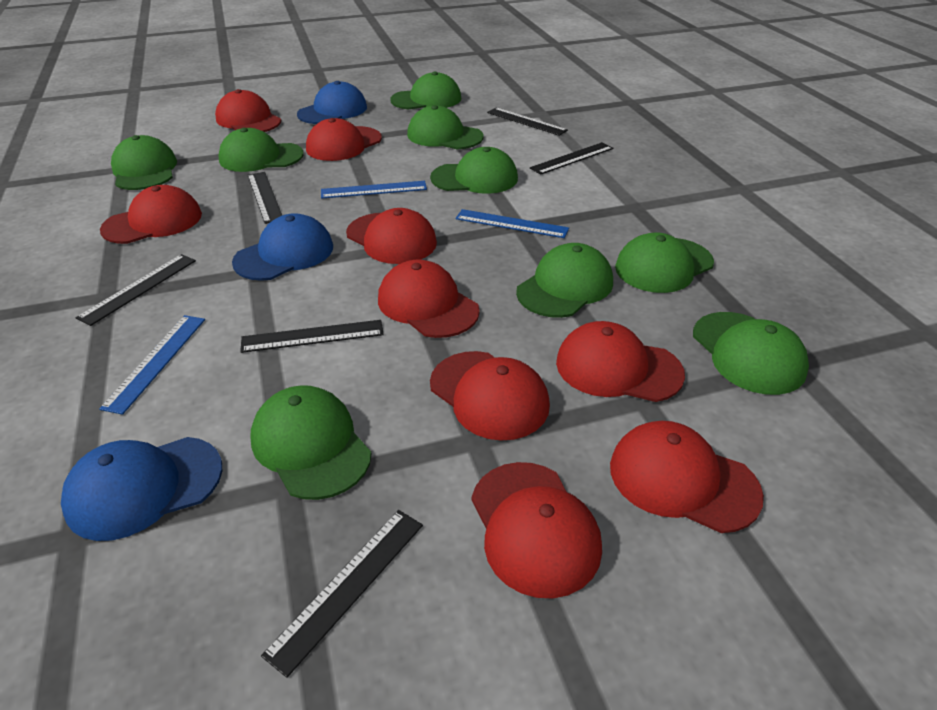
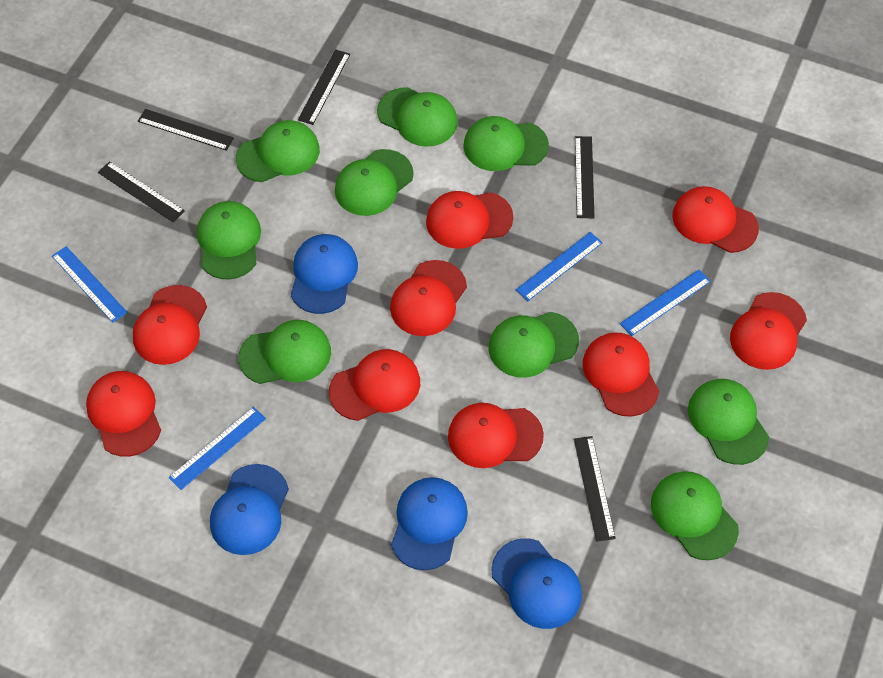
black ruler: 6 -> 5
blue cap: 3 -> 4
blue ruler: 3 -> 4

